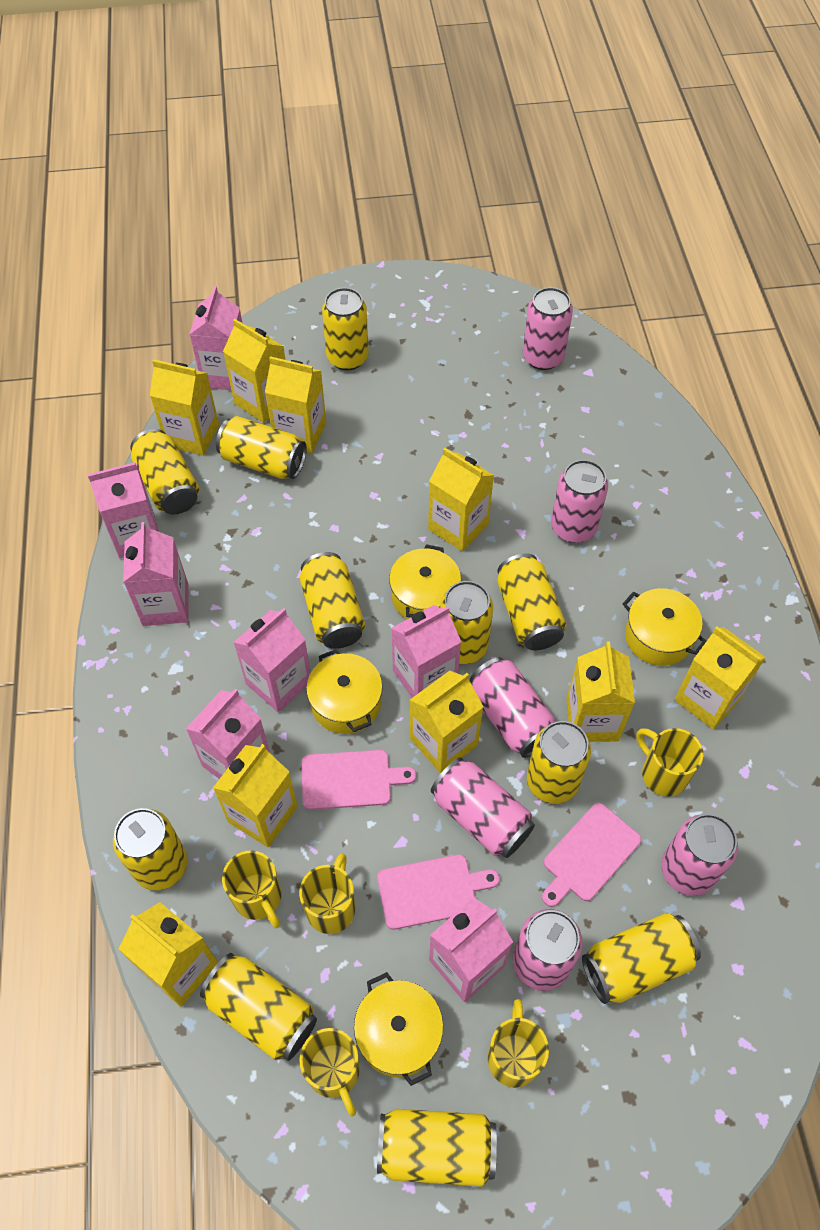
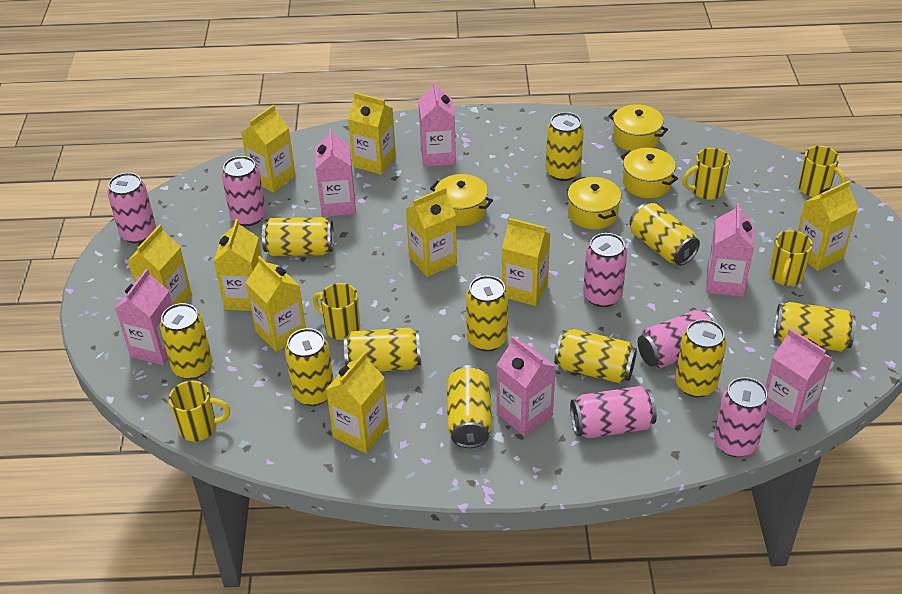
pink carton: 7 -> 6
pink cutting board: 3 -> 0

